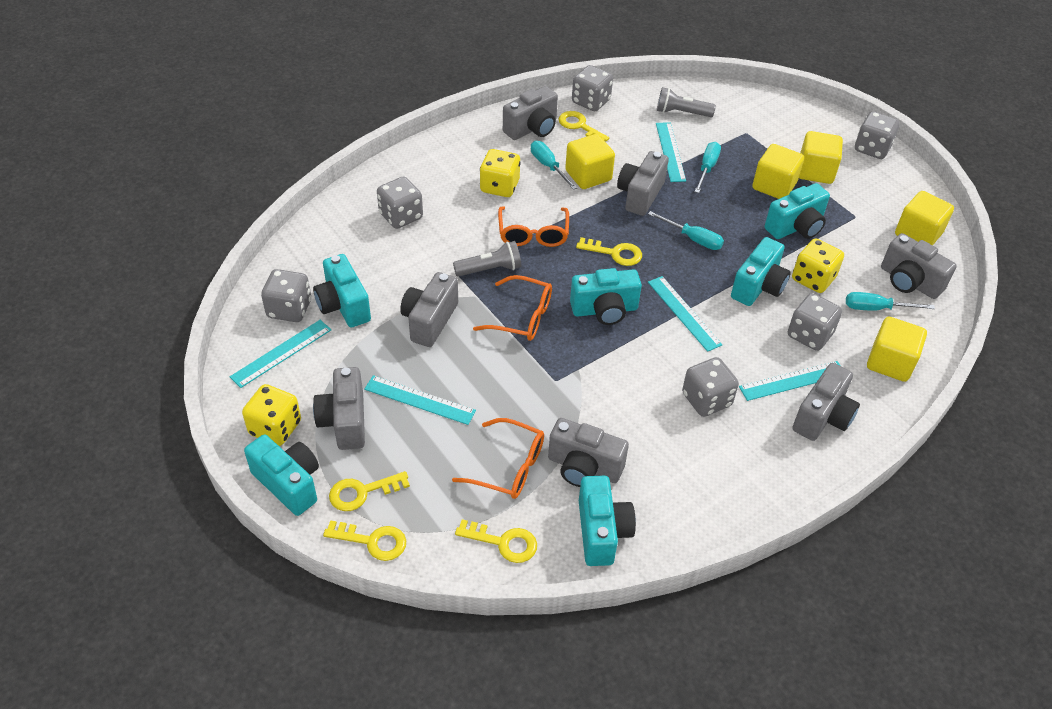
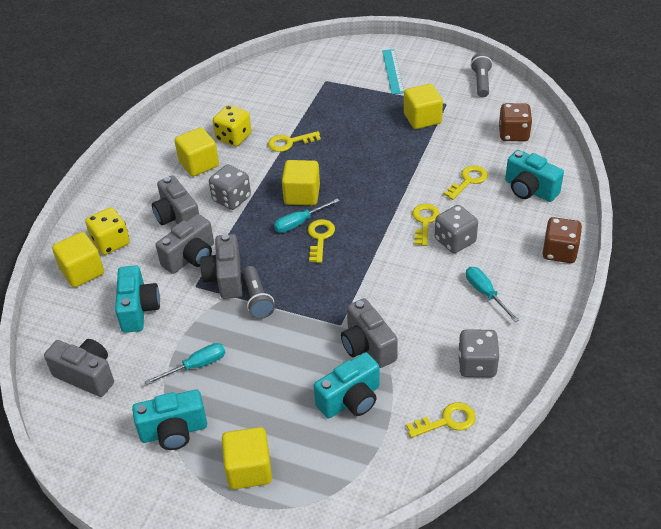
brown dice: 0 -> 2
grey camera: 7 -> 5
grey dice: 6 -> 3
orange glasses: 3 -> 0
turquoise camera: 6 -> 4
turquoise ruler: 5 -> 1
turquoise screwdriver: 4 -> 3
yellow dice: 3 -> 2

